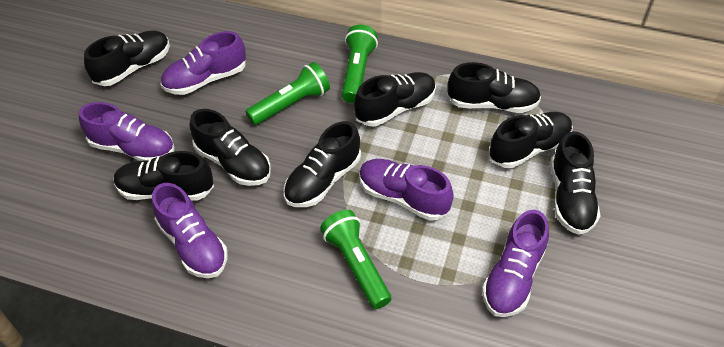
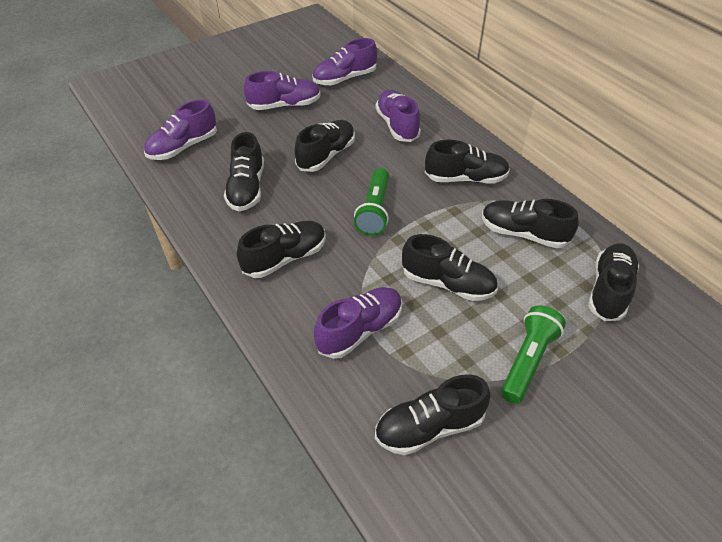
green flashlight: 3 -> 2

